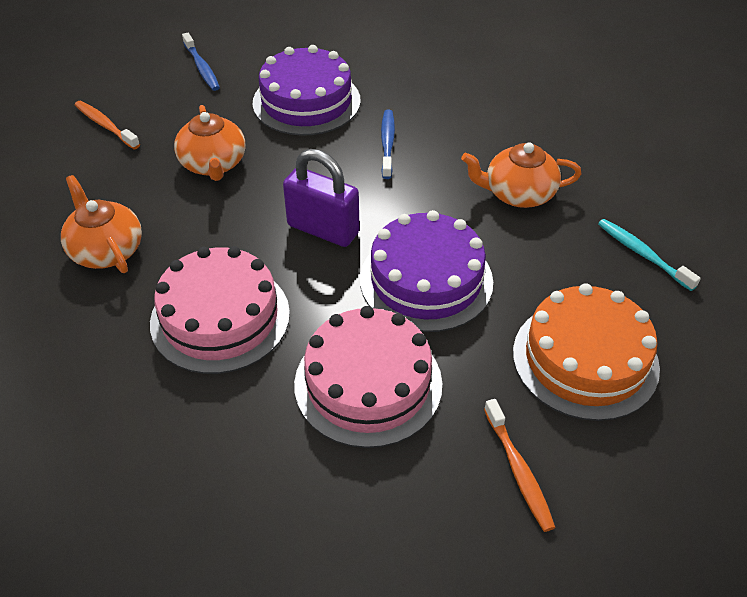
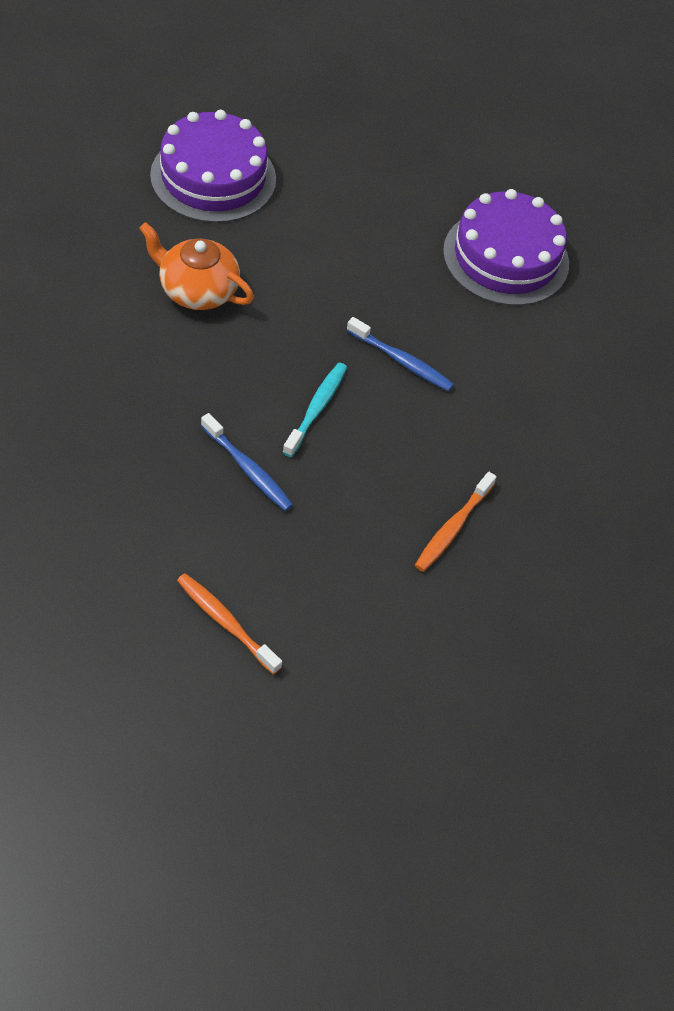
orange cake: 1 -> 0
orange teapot: 3 -> 1
pink cake: 2 -> 0
purple padlock: 1 -> 0

